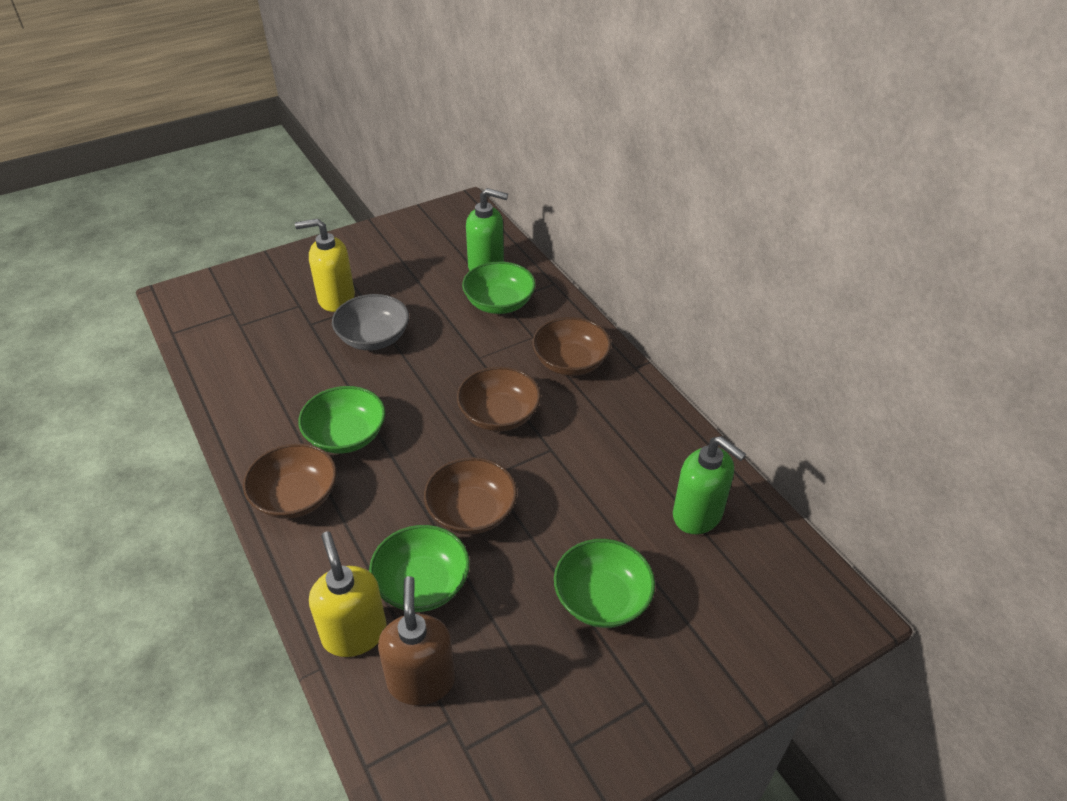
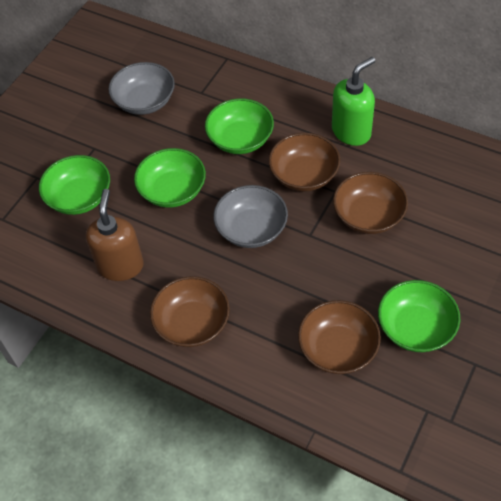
green soap dispenser: 2 -> 1
grey bowl: 1 -> 2
yellow soap dispenser: 2 -> 0

